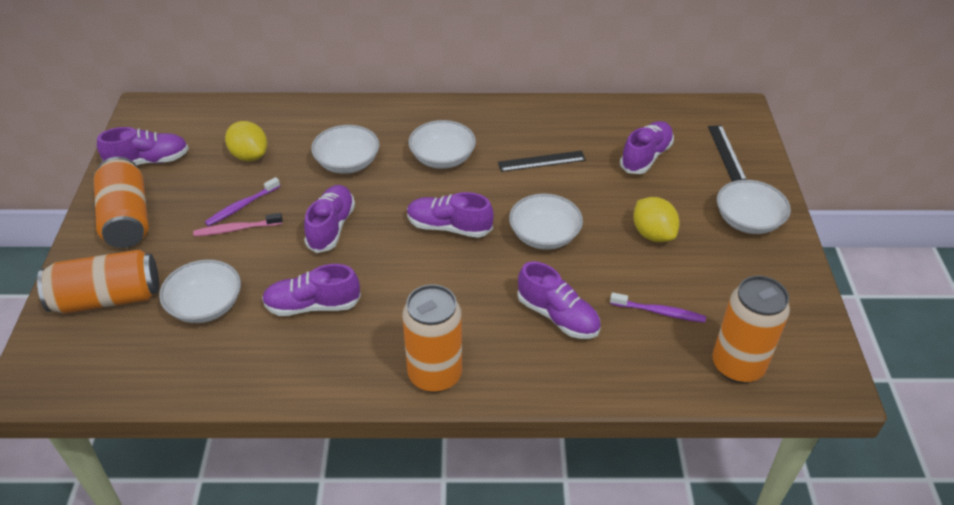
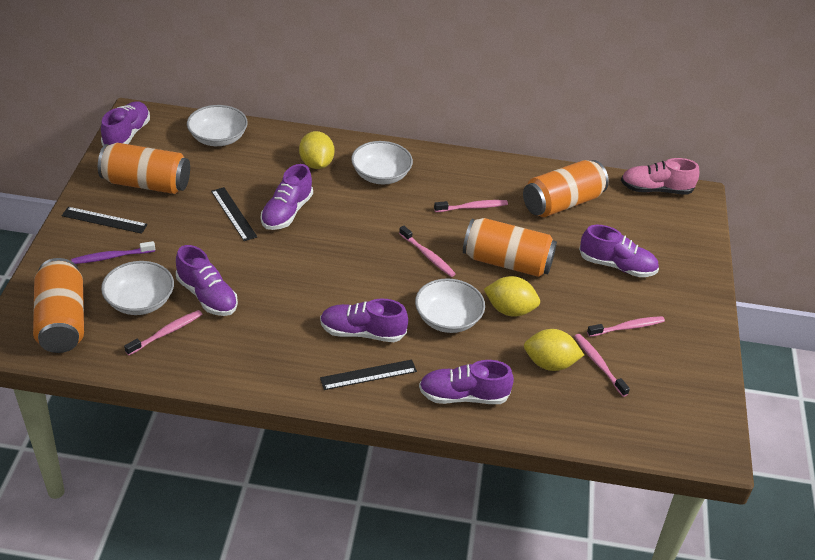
black ruler: 2 -> 3
pink shoe: 0 -> 1
pink toothbrush: 1 -> 5
purple toothbrush: 2 -> 1
white bowl: 5 -> 4
yellow lemon: 2 -> 3

